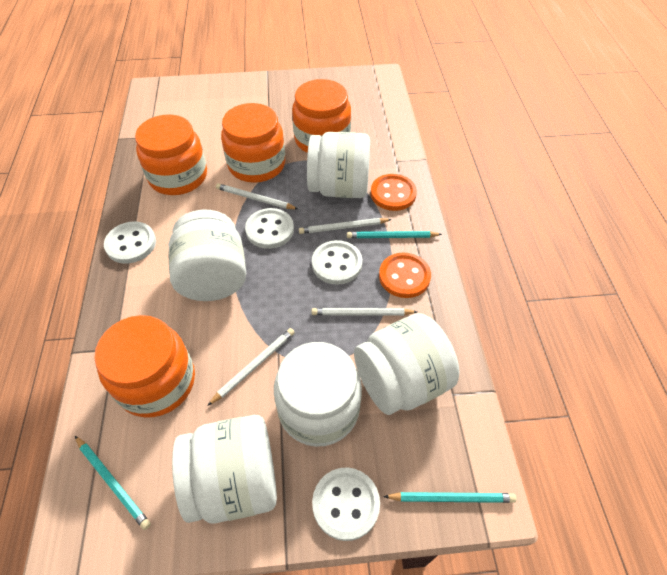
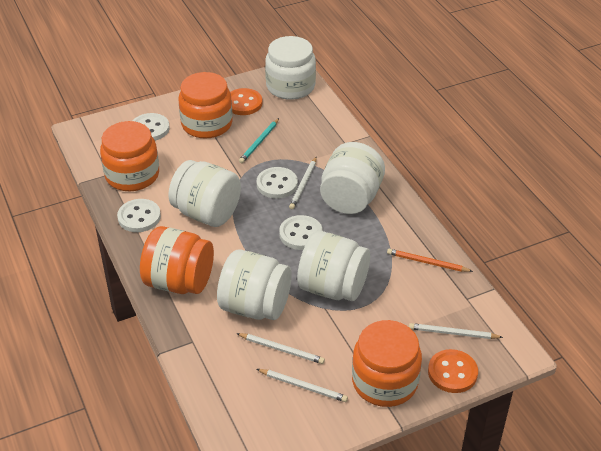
orange pencil: 0 -> 1
turquoise pencil: 3 -> 1

